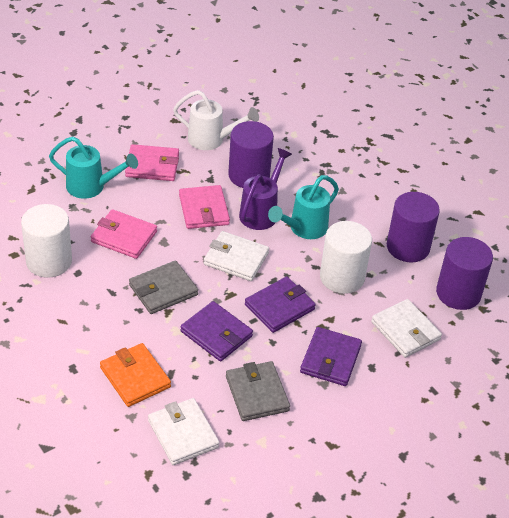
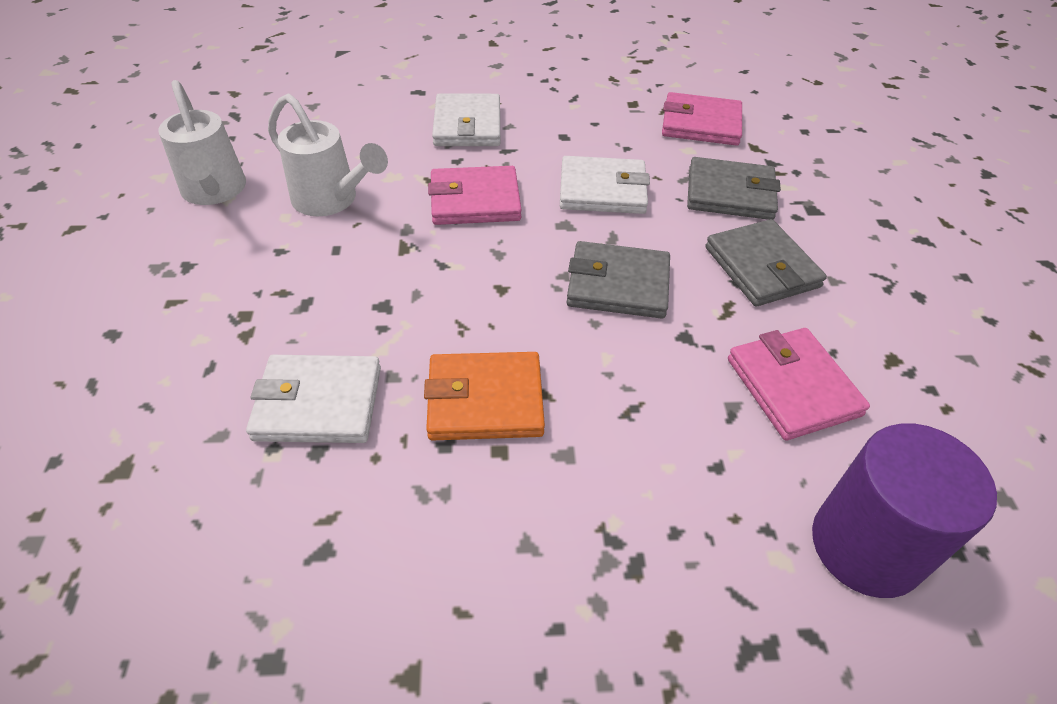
grey wallet: 2 -> 3
purple cylinder: 3 -> 1
purple wallet: 3 -> 0
purple watering can: 1 -> 0
turquoise watering can: 2 -> 0
white cylinder: 2 -> 0
white watering can: 1 -> 2

